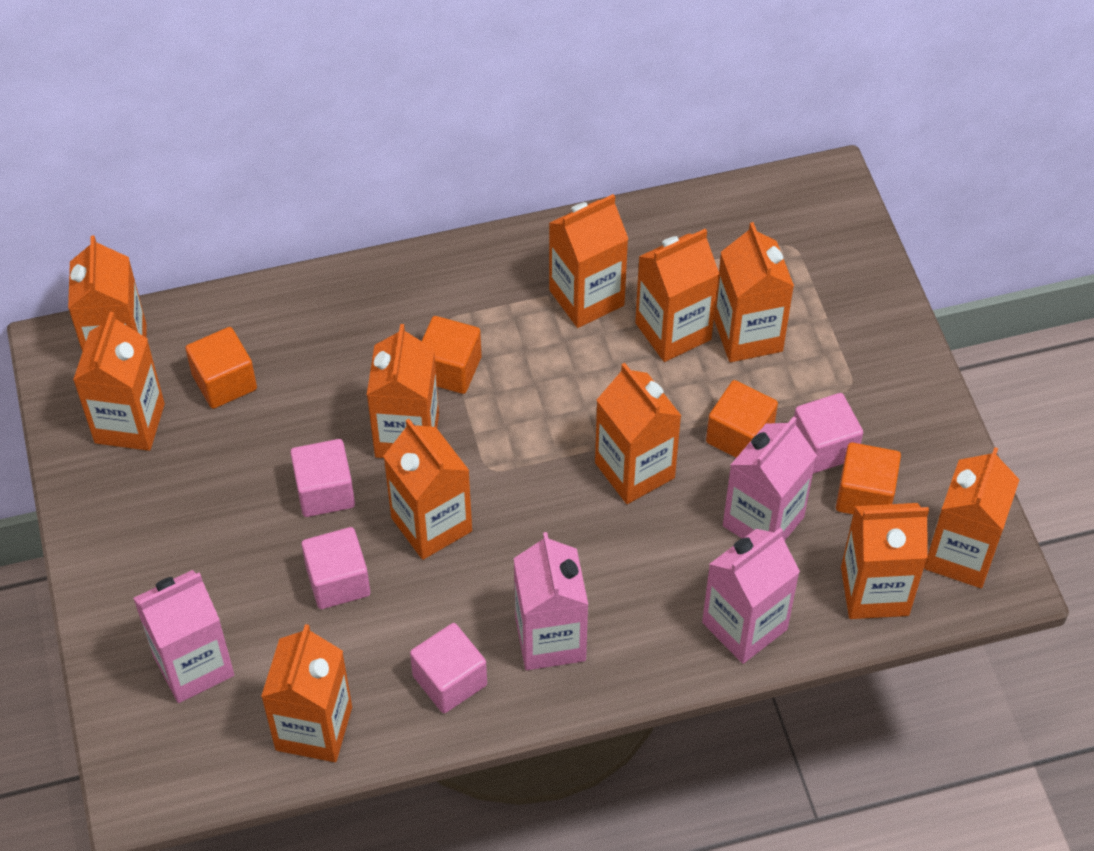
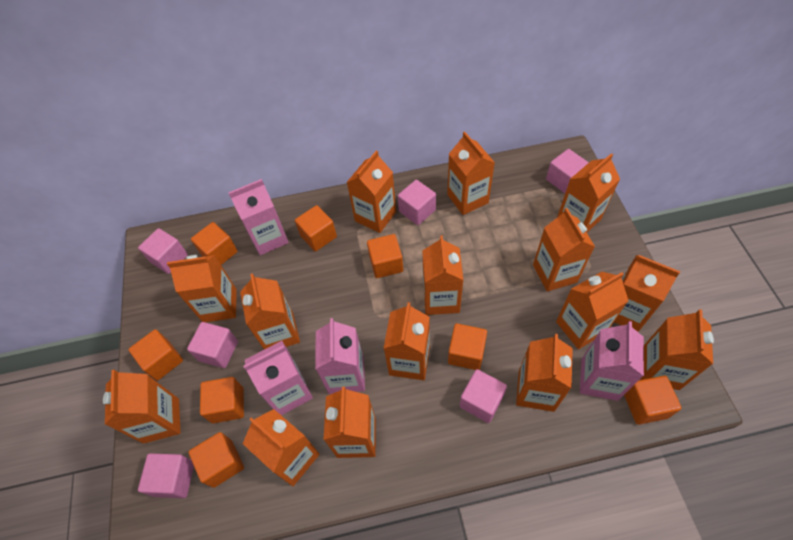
orange carton: 11 -> 15
orange cube: 4 -> 8
pink cube: 4 -> 6

